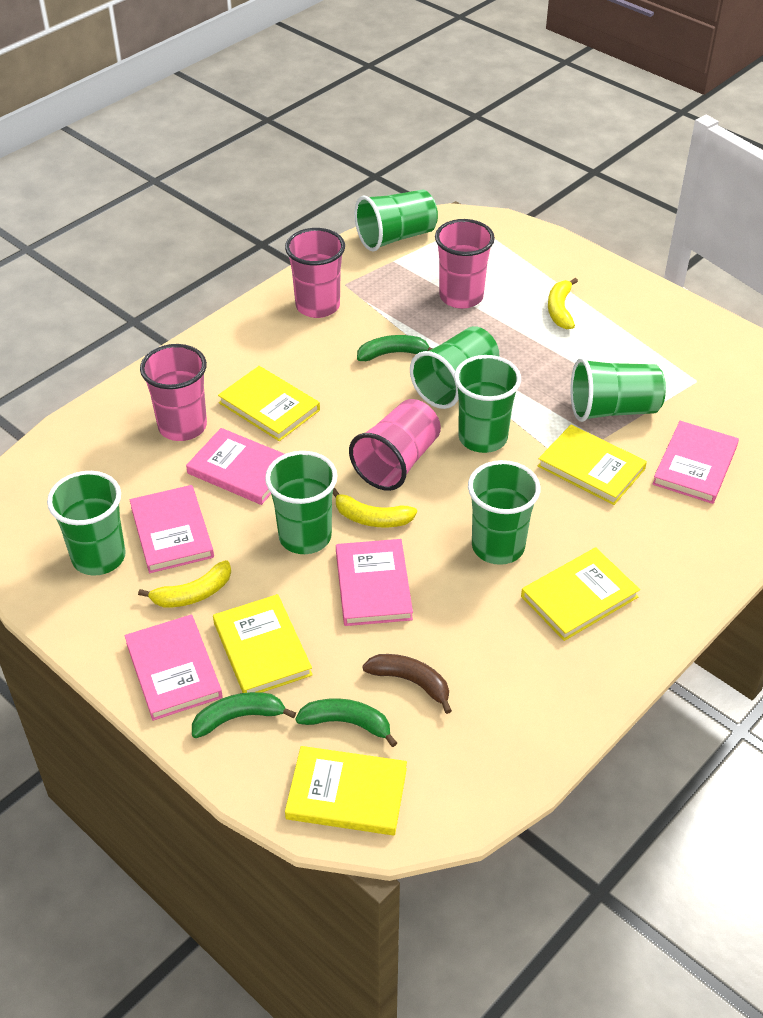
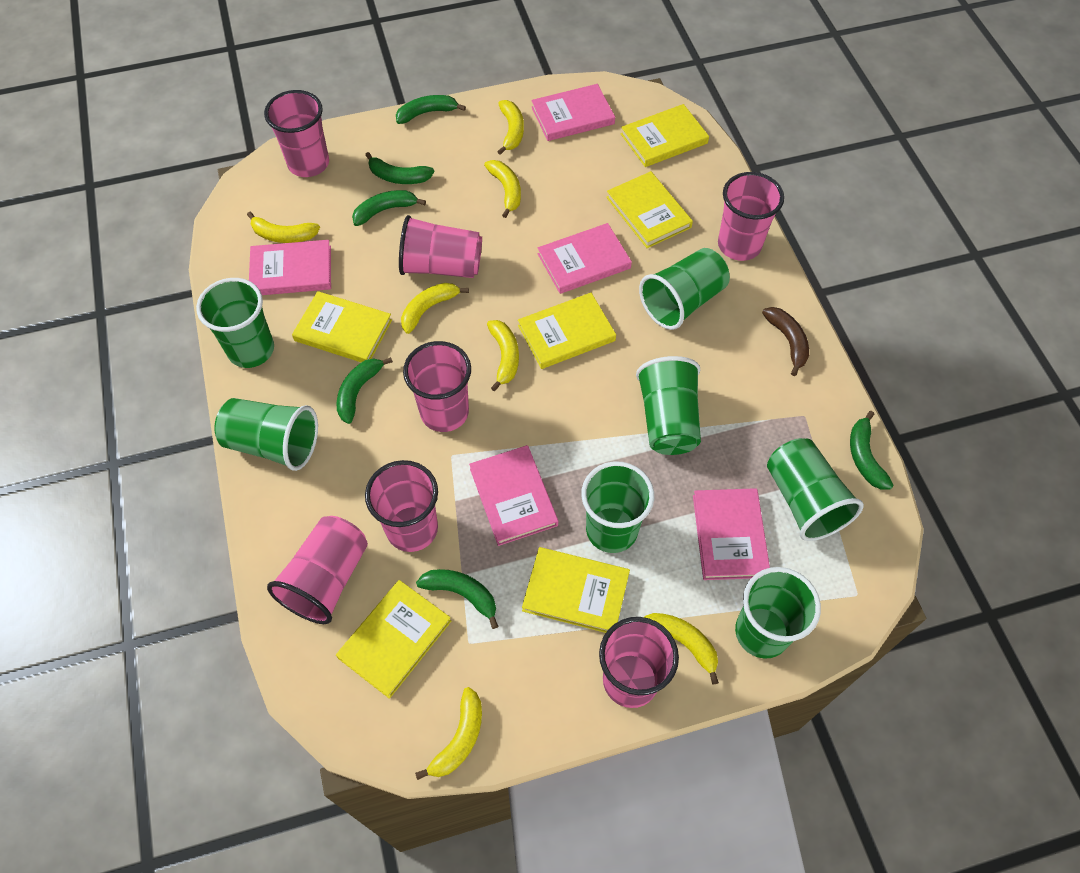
green banana: 3 -> 6
pink cup: 4 -> 7
yellow banana: 3 -> 7
yellow book: 5 -> 6

